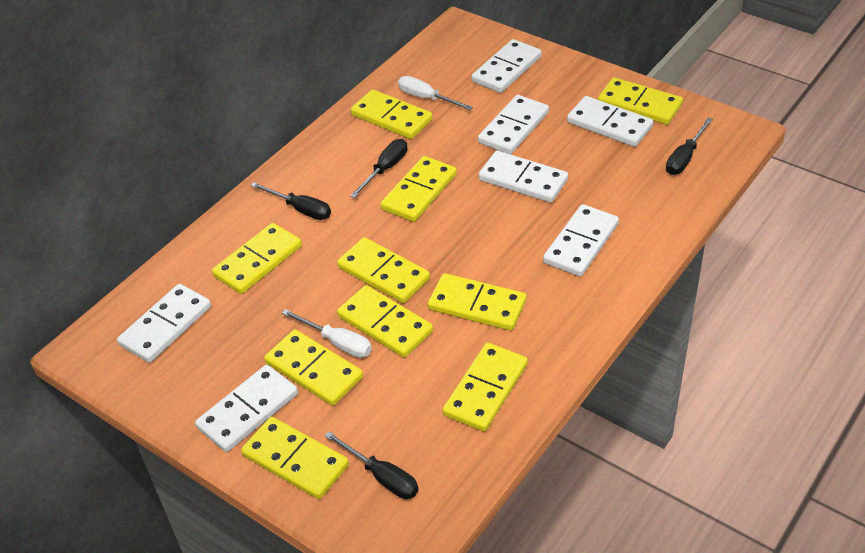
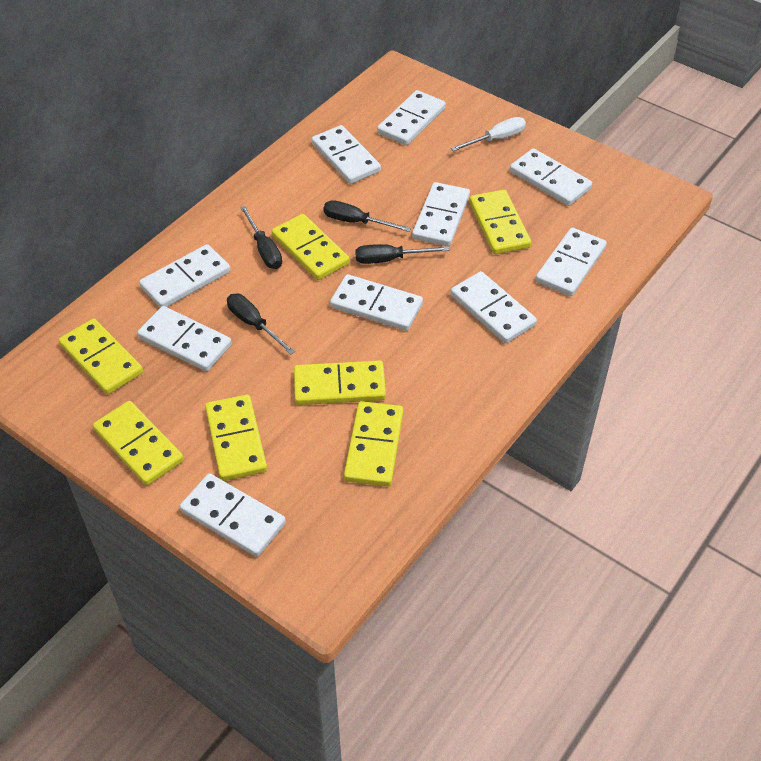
white domino: 7 -> 10
white screwdriver: 2 -> 1
yellow domino: 10 -> 7

